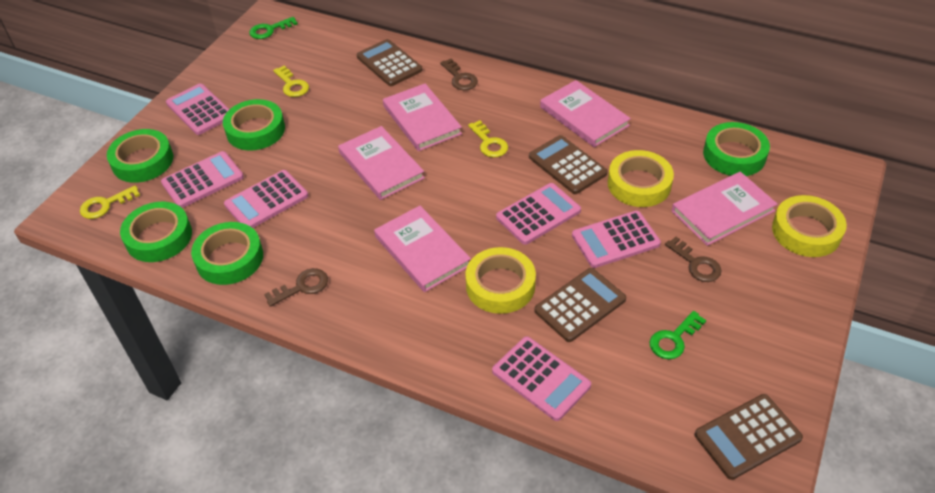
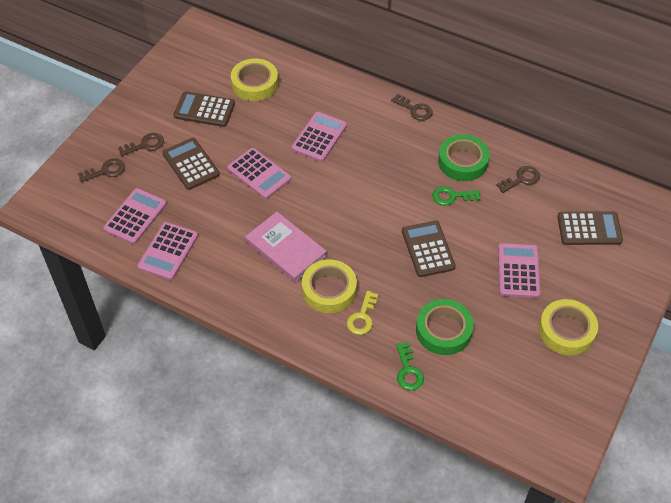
brown key: 3 -> 4
green tape: 5 -> 2
pink book: 5 -> 1
pink calculator: 6 -> 5
yellow key: 3 -> 1

